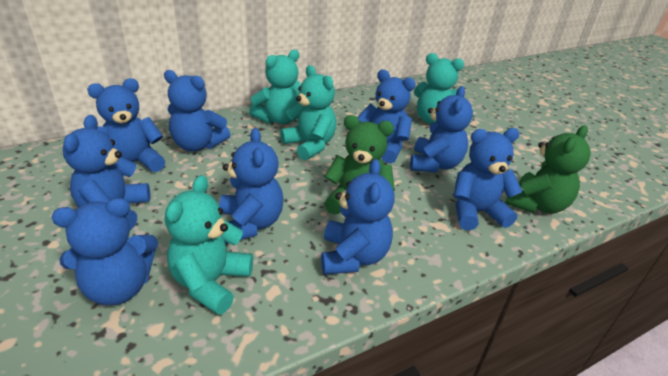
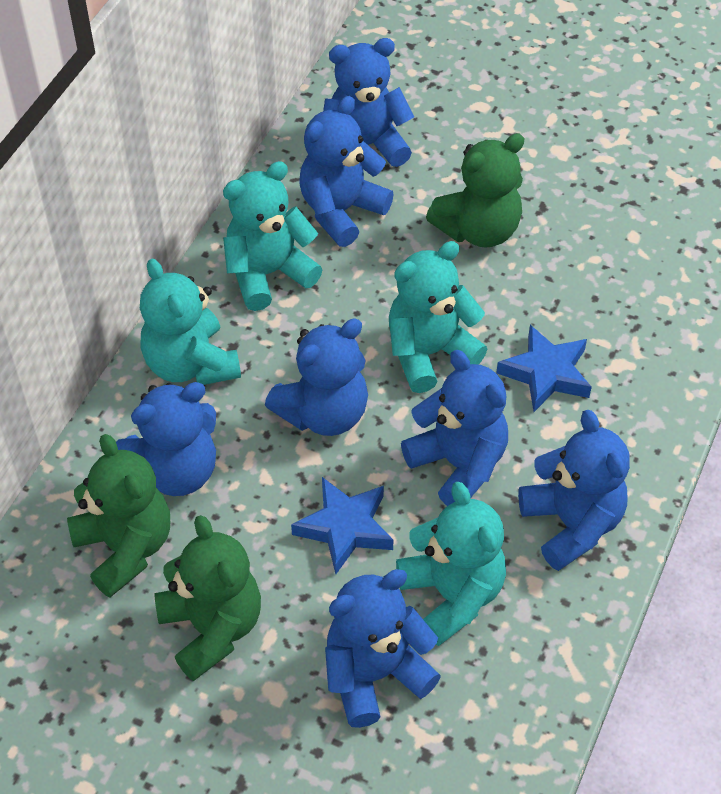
blue star: 0 -> 2
blue teddy bear: 9 -> 7
green teddy bear: 2 -> 3

